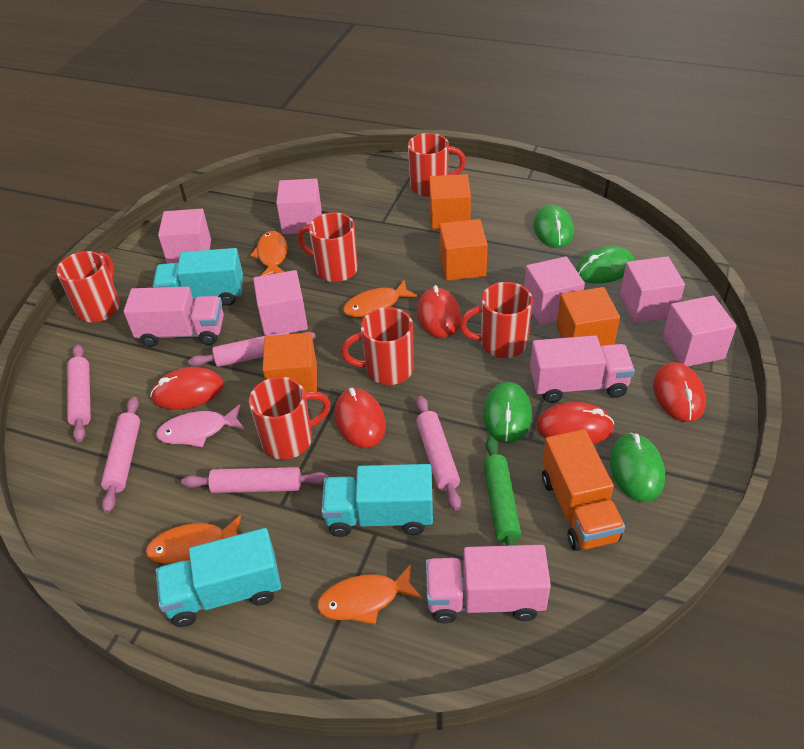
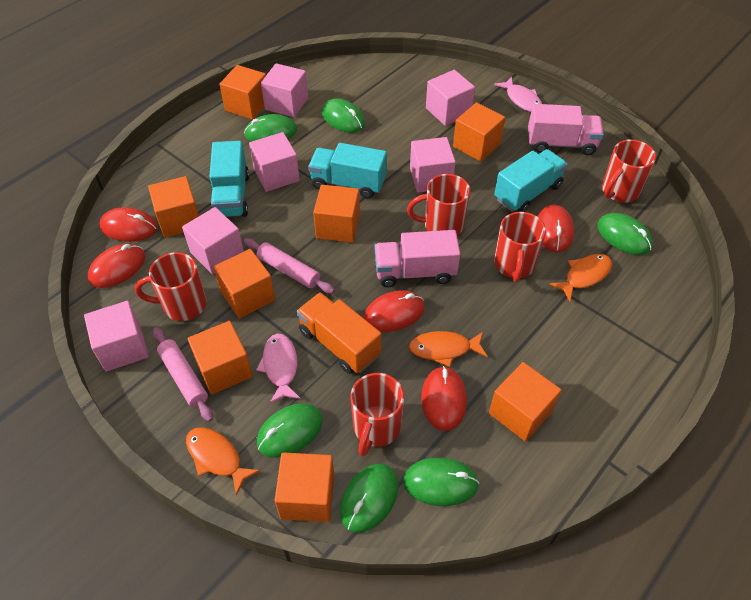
green mouse: 4 -> 6
green rolling pin: 1 -> 0
orange cube: 4 -> 8
orange fish: 4 -> 3
pink fish: 1 -> 2
pink rolling pin: 5 -> 2
pink truck: 3 -> 2
red mug: 6 -> 5

